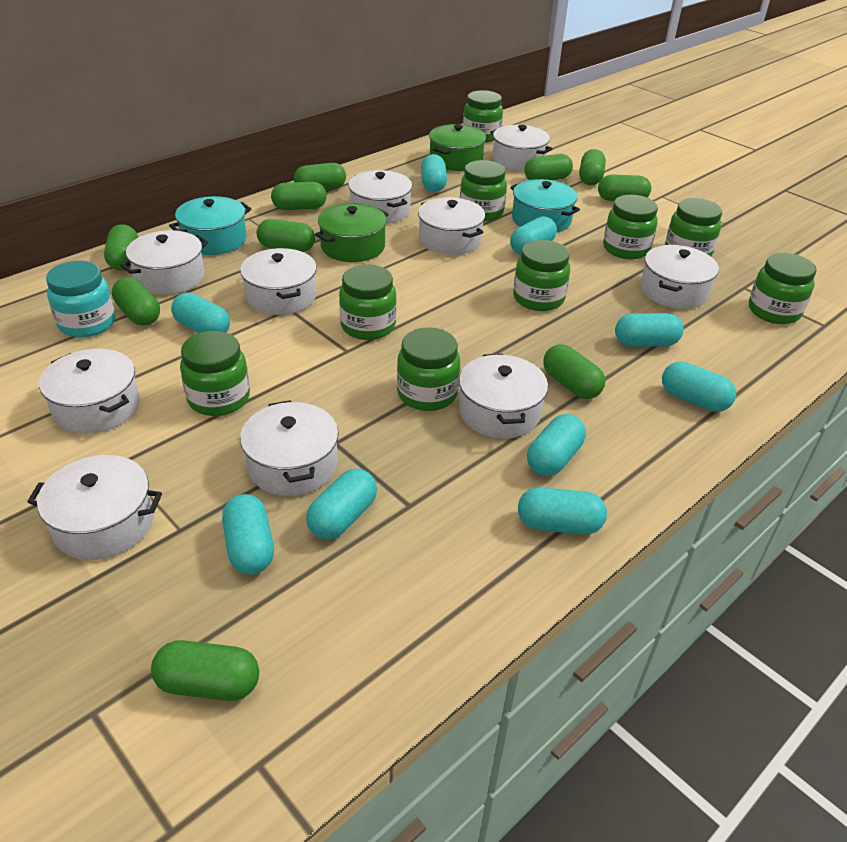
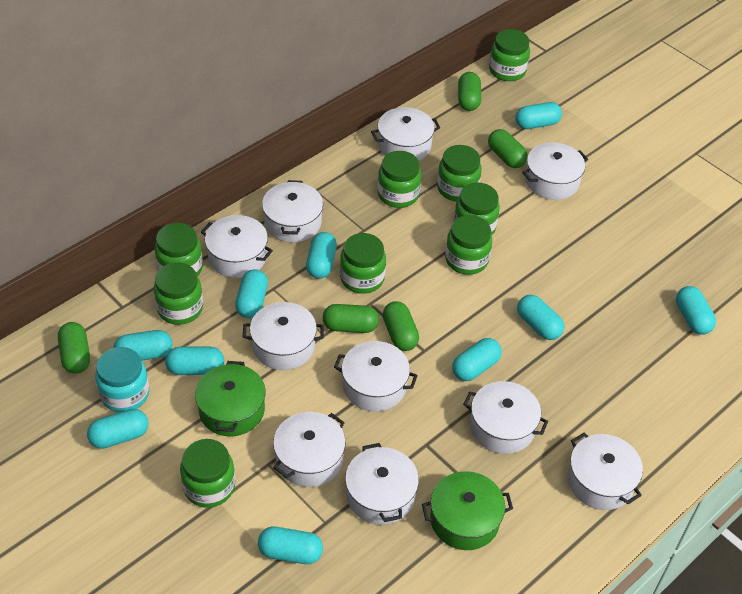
green capsule: 10 -> 5
turquoise capsule: 9 -> 10
turquoise pot: 2 -> 0

